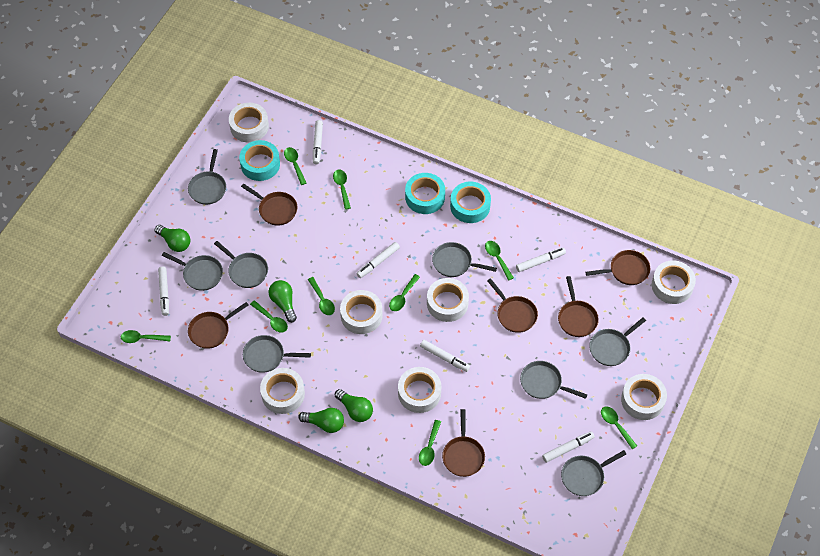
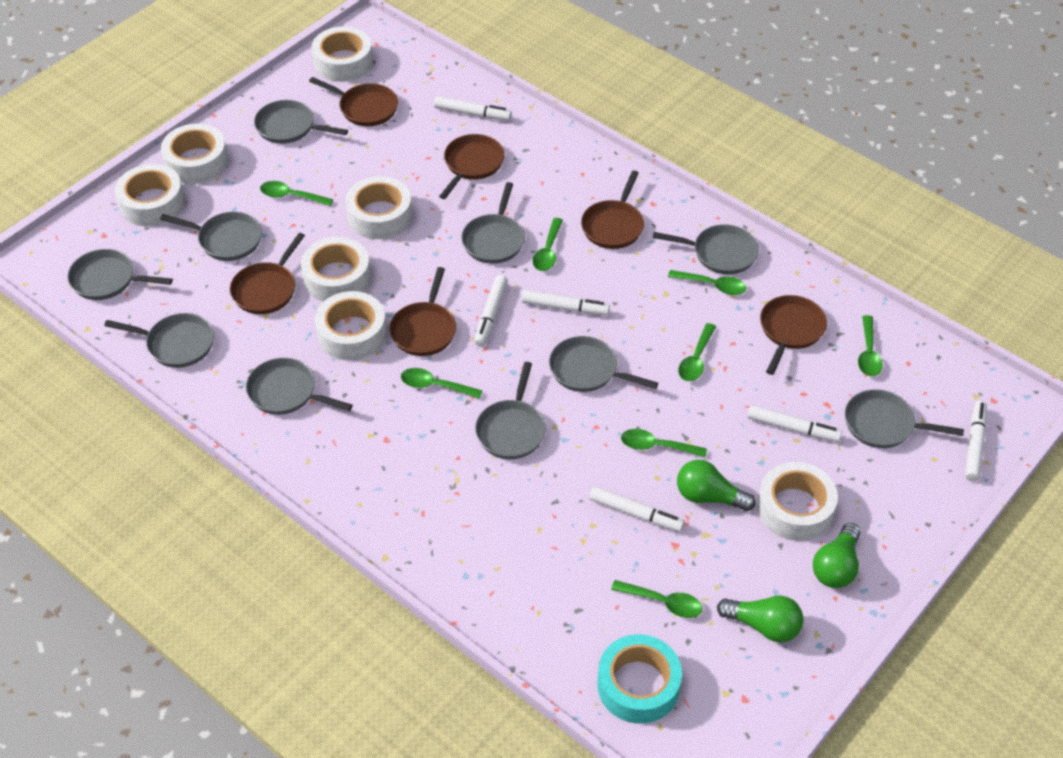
green light bulb: 4 -> 3
green spoon: 9 -> 8
grey pan: 8 -> 10
turquoise tape: 3 -> 1

